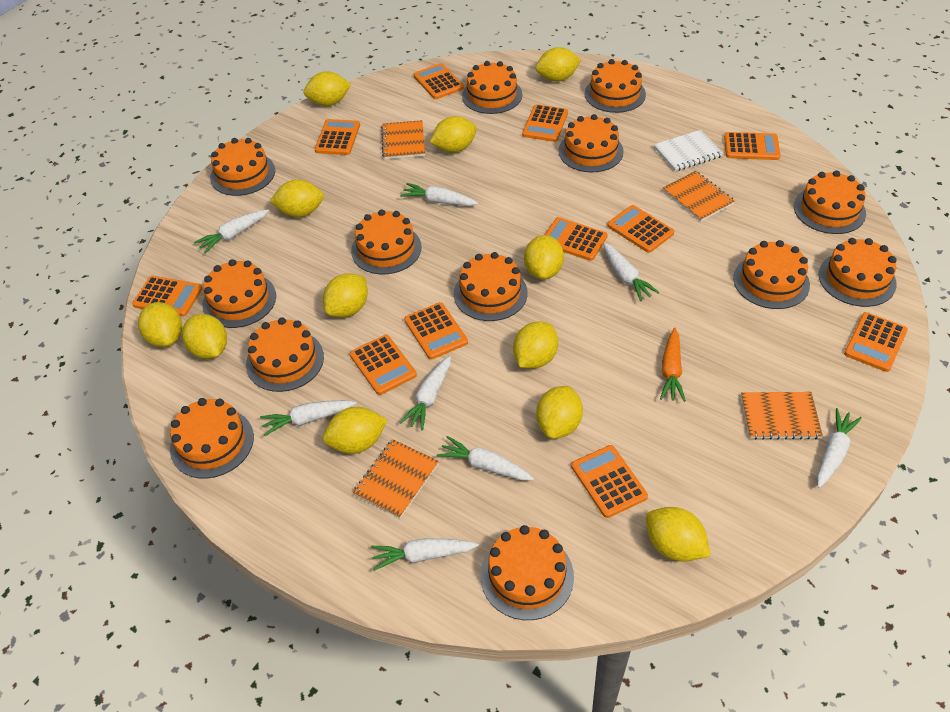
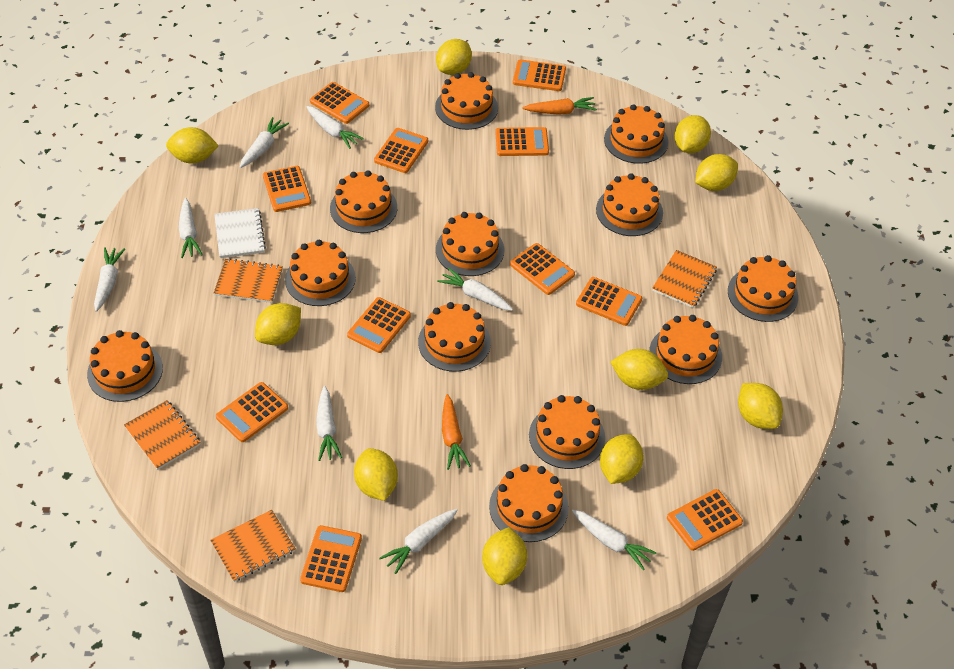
orange cake: 13 -> 12
orange carrot: 1 -> 2
yellow lemon: 12 -> 10

